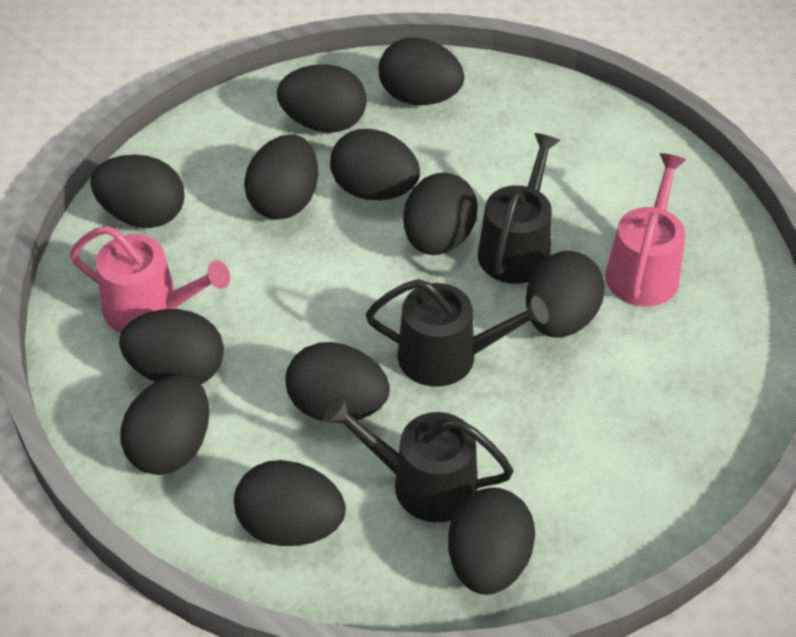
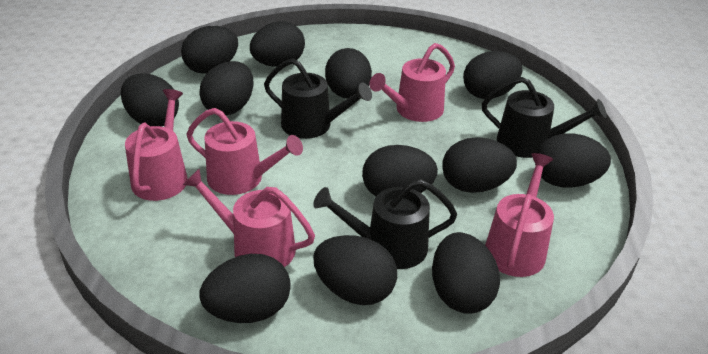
pink watering can: 2 -> 5

